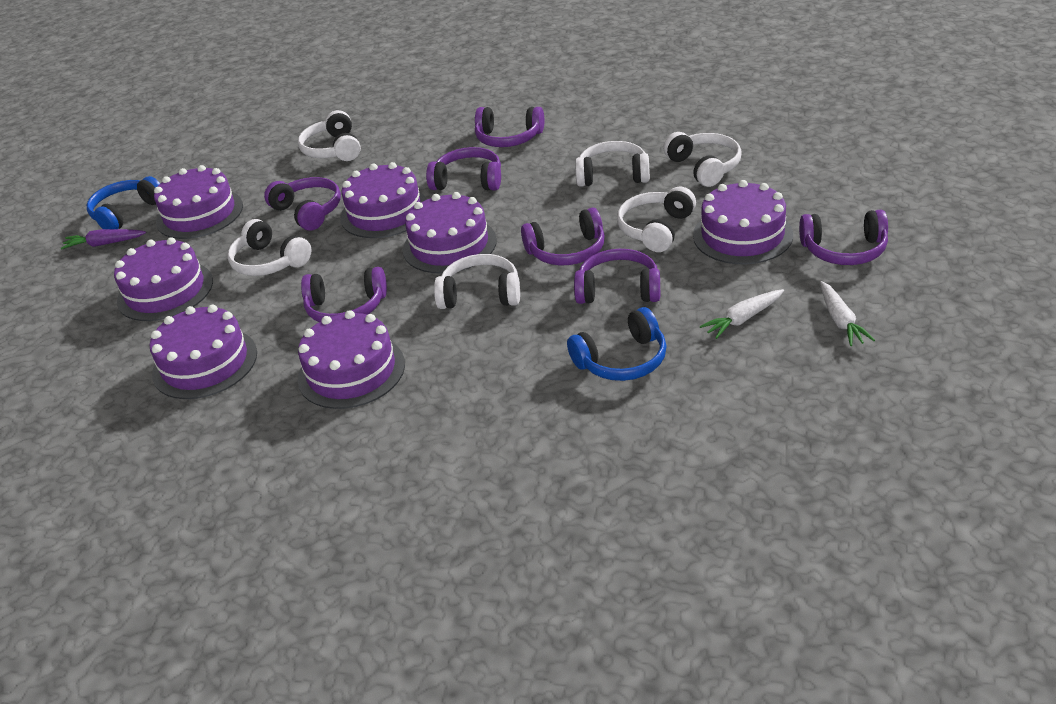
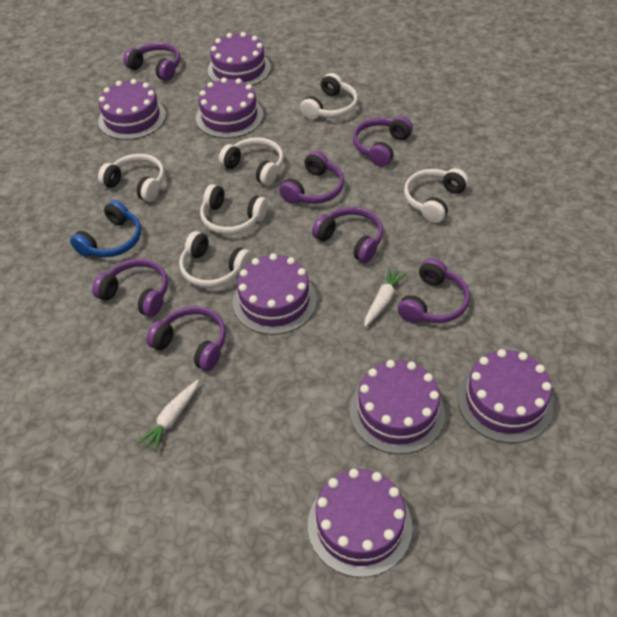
blue headphones: 2 -> 1
purple carrot: 1 -> 0

